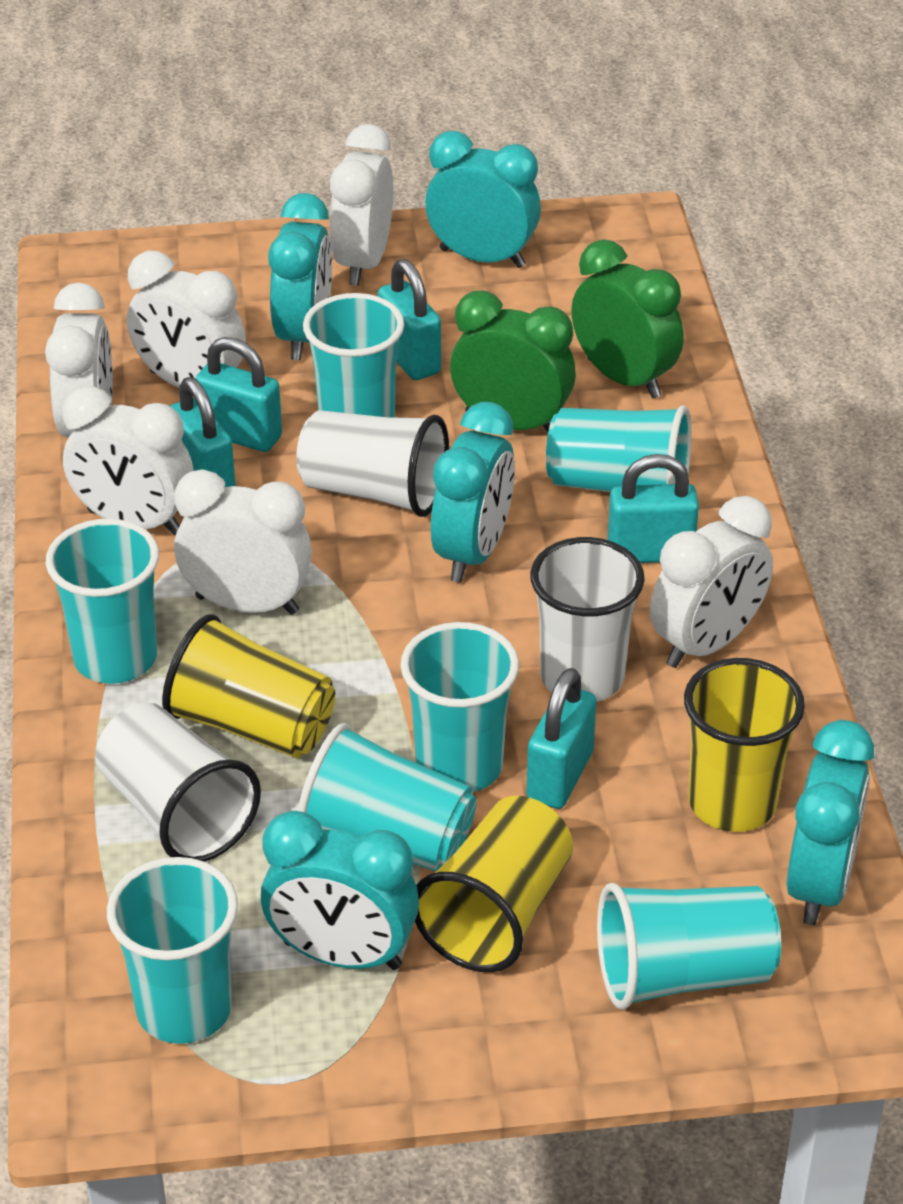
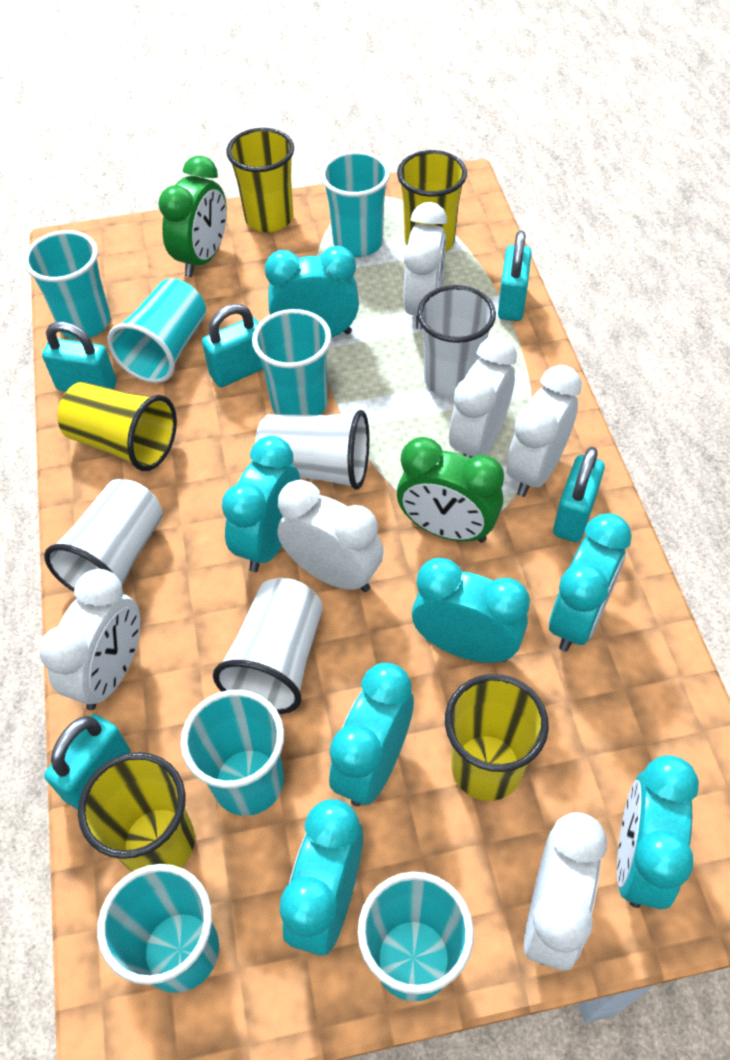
turquoise clock: 5 -> 7
white cup: 3 -> 4
yellow cup: 3 -> 5

